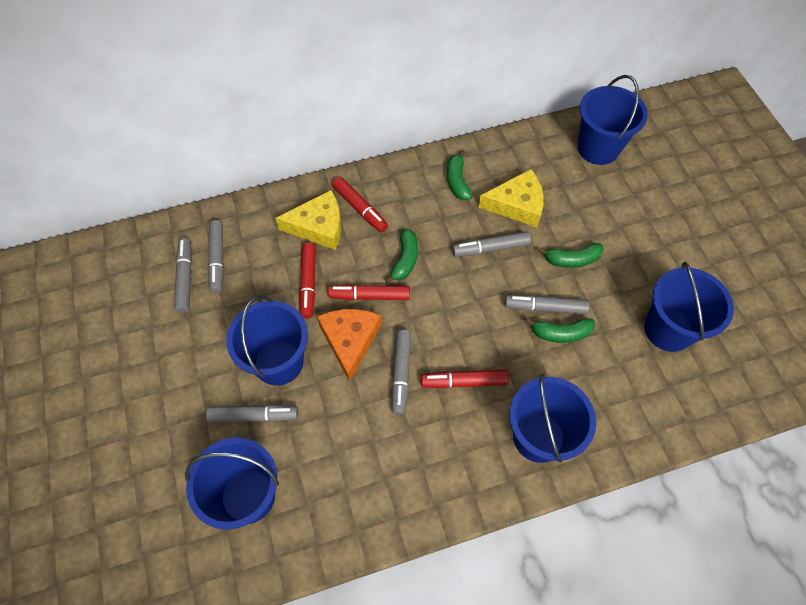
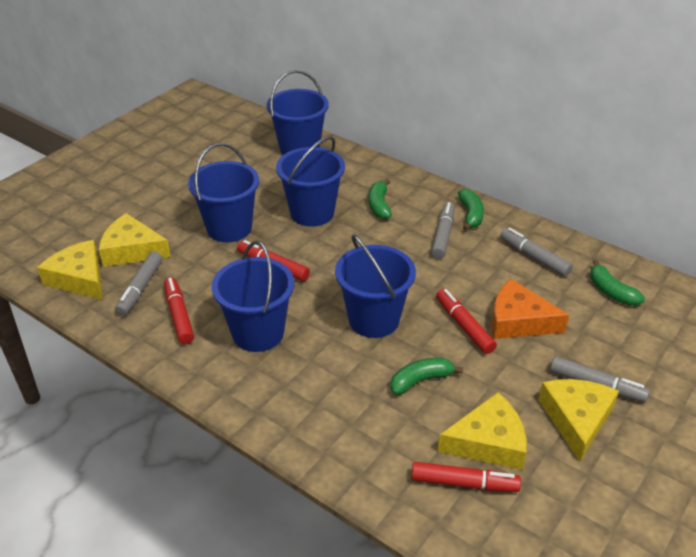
grey marker: 6 -> 4
yellow cheese: 2 -> 4

